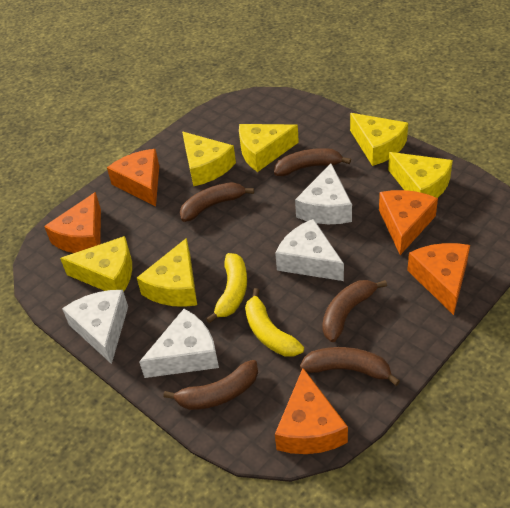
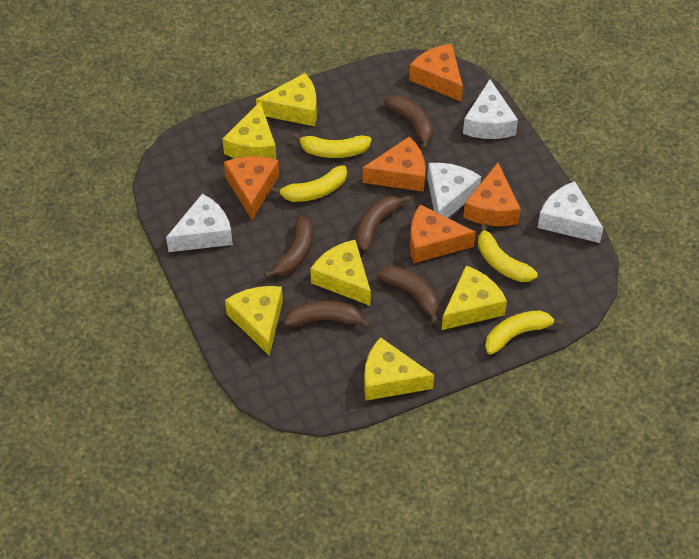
yellow banana: 2 -> 4

